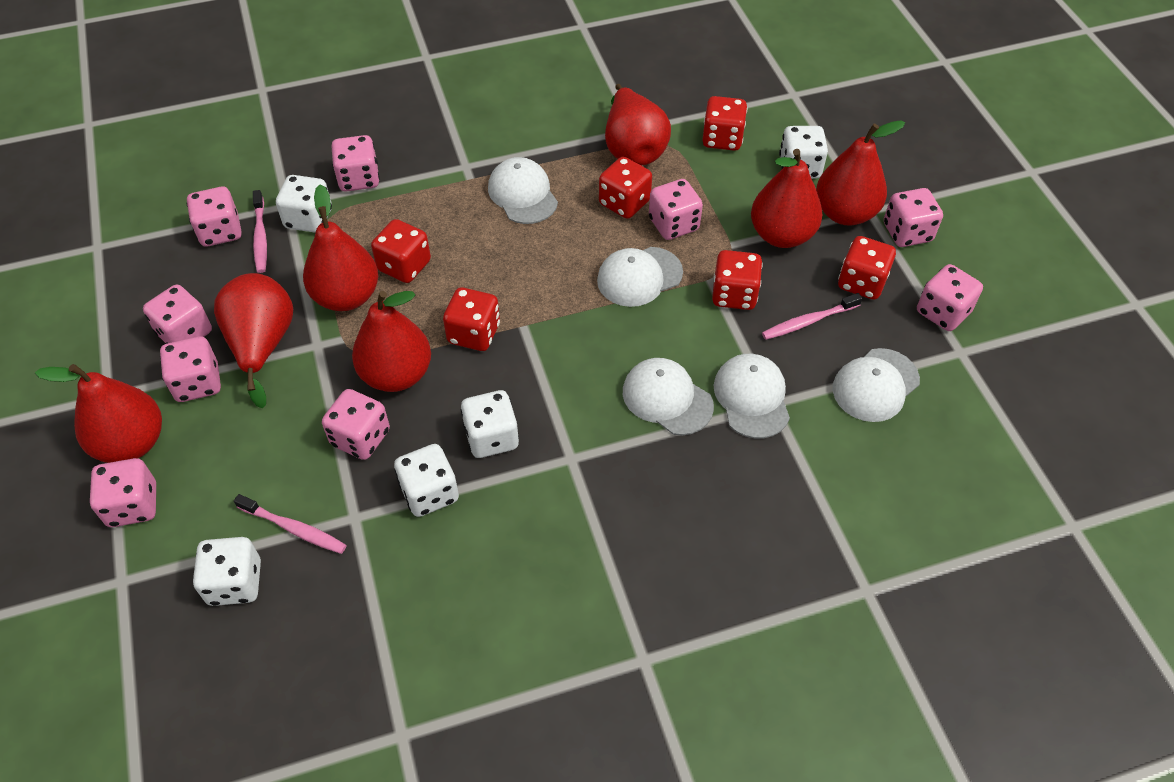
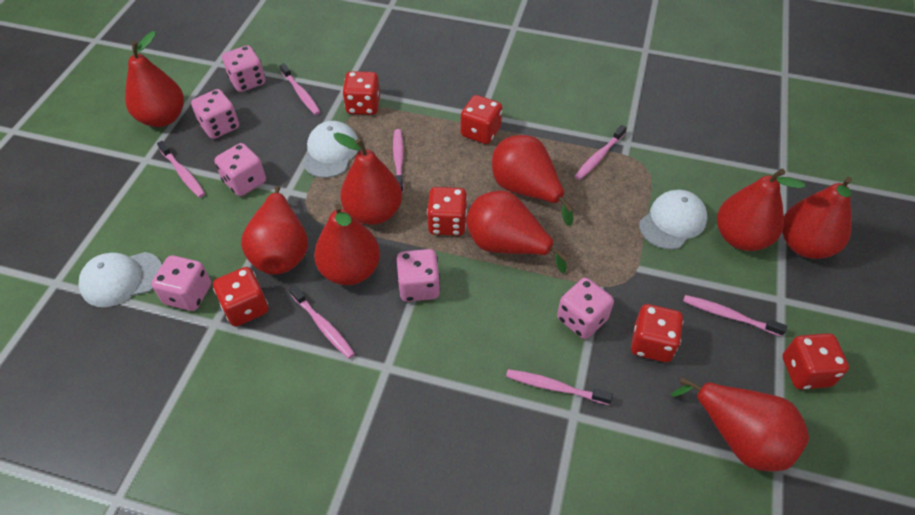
pink dice: 9 -> 6
pink toothbrush: 3 -> 7
red pear: 7 -> 9
white cap: 5 -> 3
white dice: 5 -> 0

